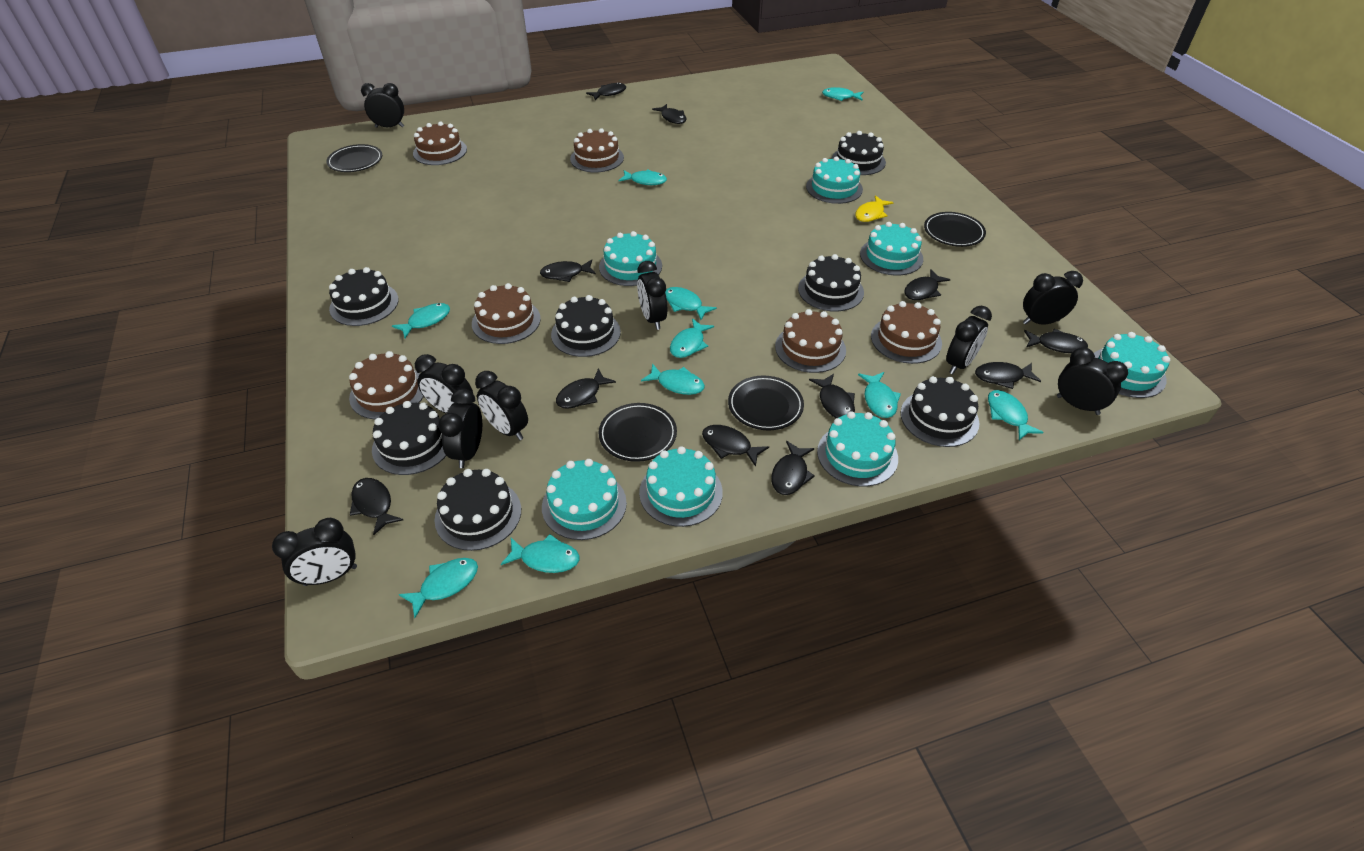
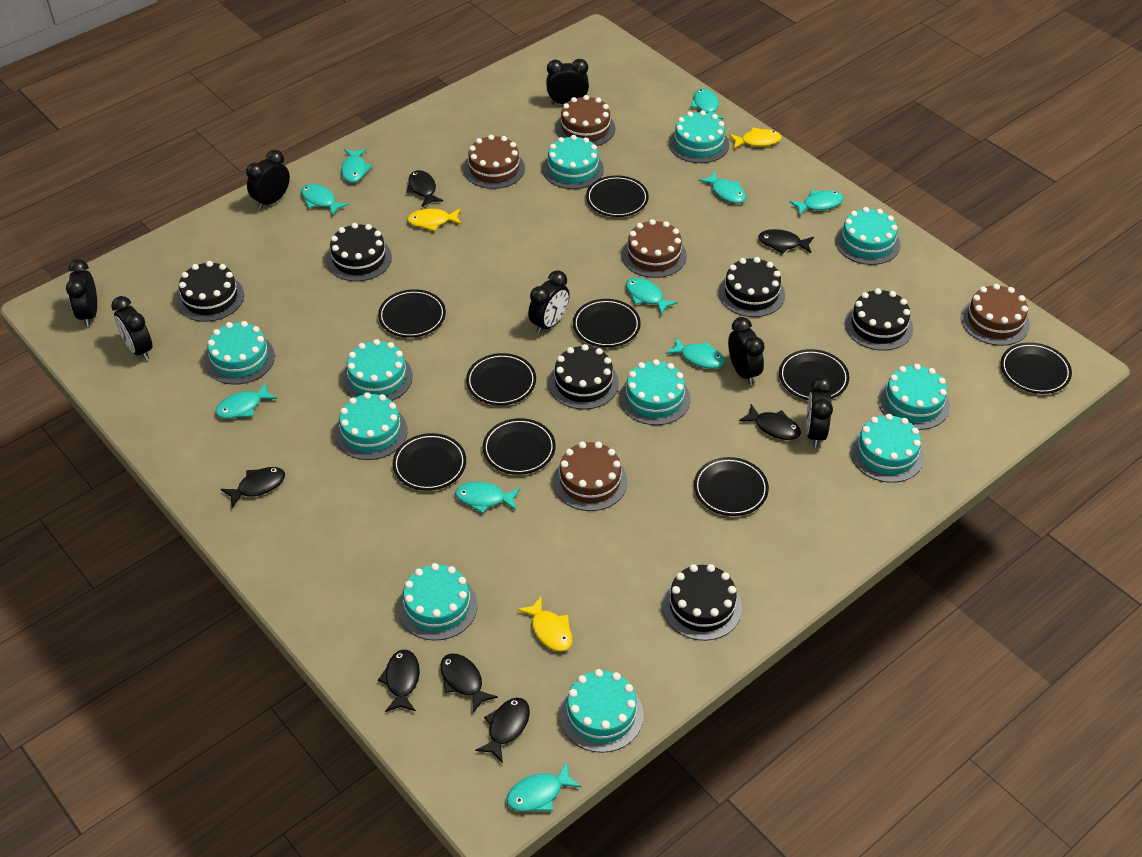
black cake: 7 -> 6
black clock: 9 -> 7
black fish: 11 -> 7
black plate: 4 -> 9
brown cake: 6 -> 5
turquoise cake: 7 -> 11
yellow fish: 1 -> 3

